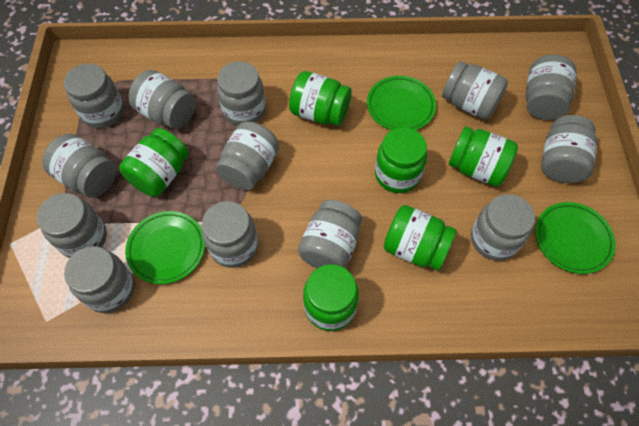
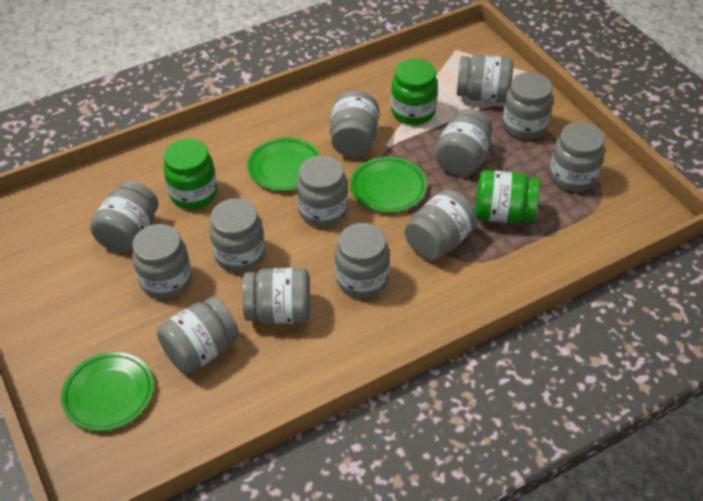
green jar: 6 -> 3

